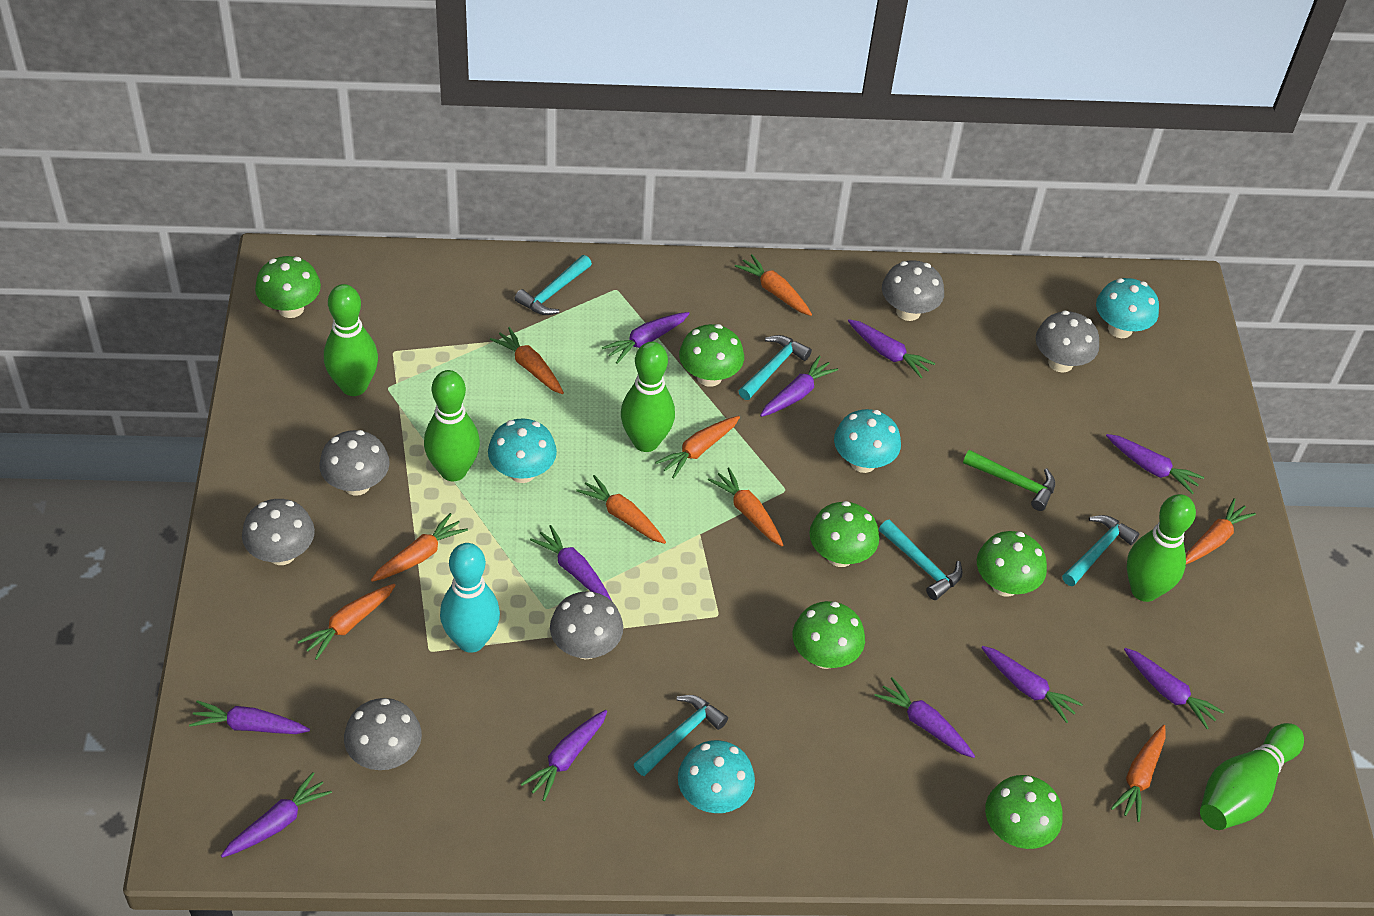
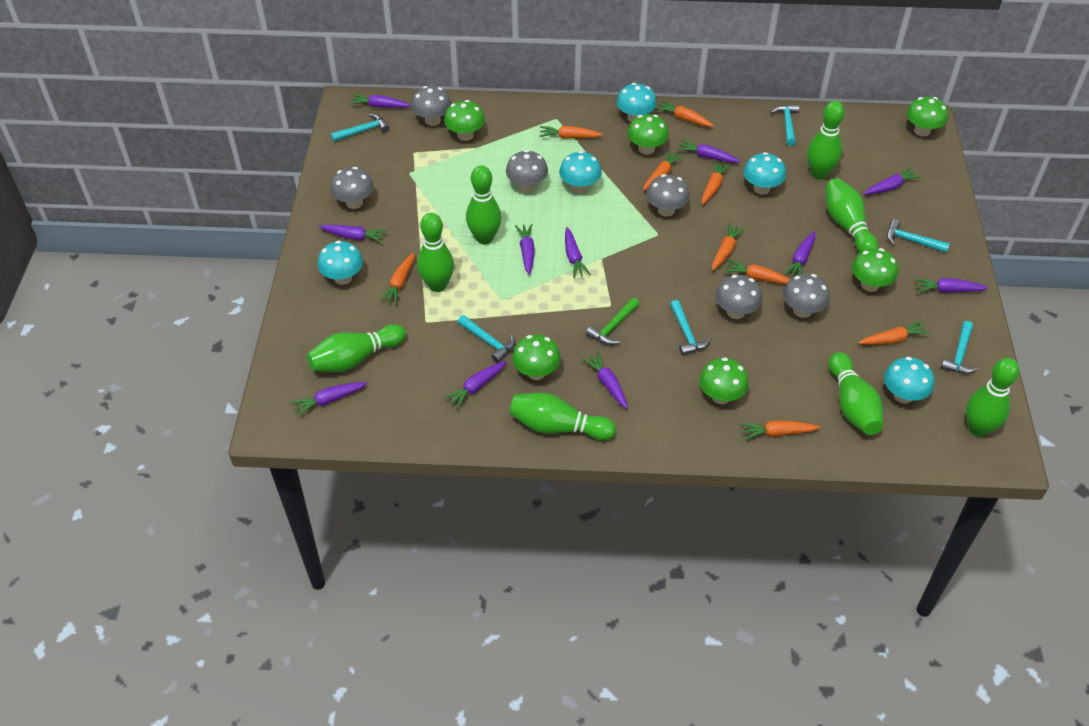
green bowling pin: 5 -> 8
turquoise bowling pin: 1 -> 0
turquoise hammer: 5 -> 6
turquoise mushroom: 4 -> 5

